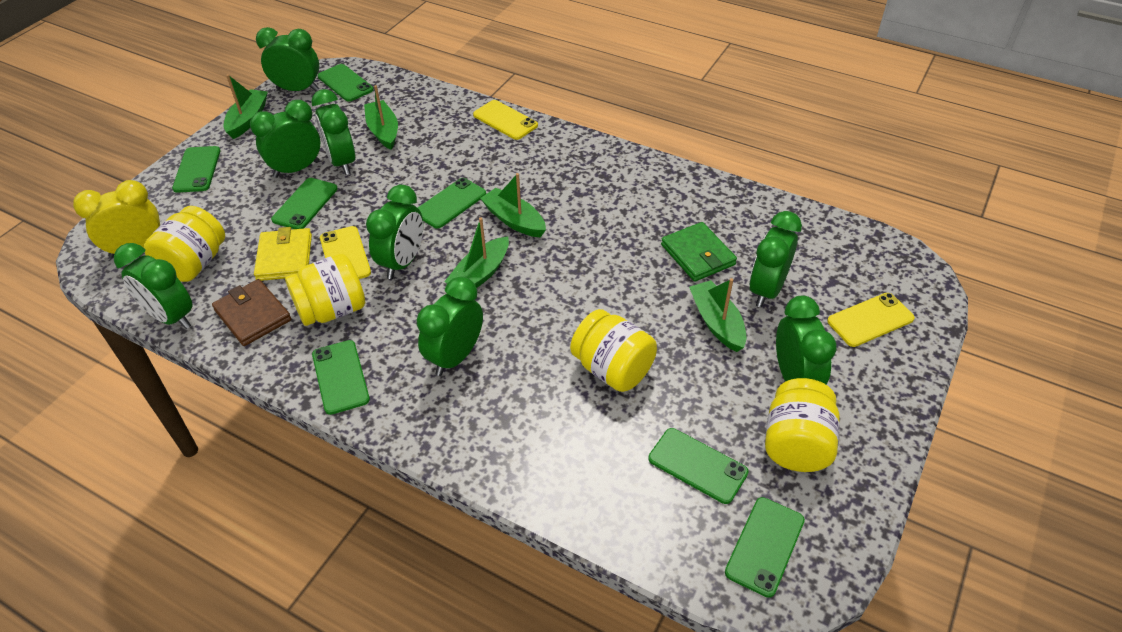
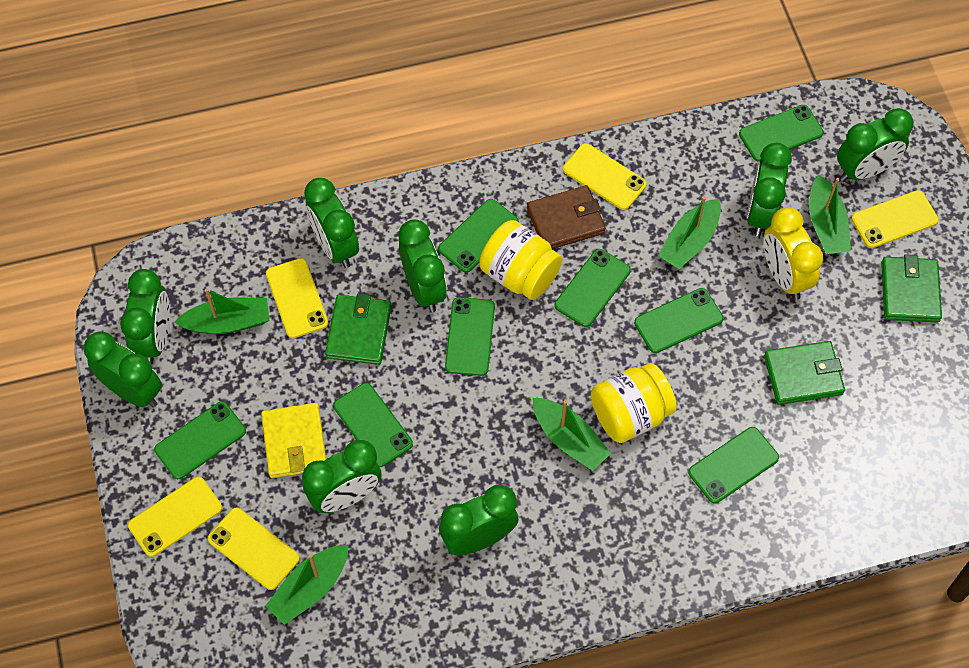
green phone: 7 -> 8
green wallet: 1 -> 3
yellow jar: 4 -> 2
yellow phone: 3 -> 5

